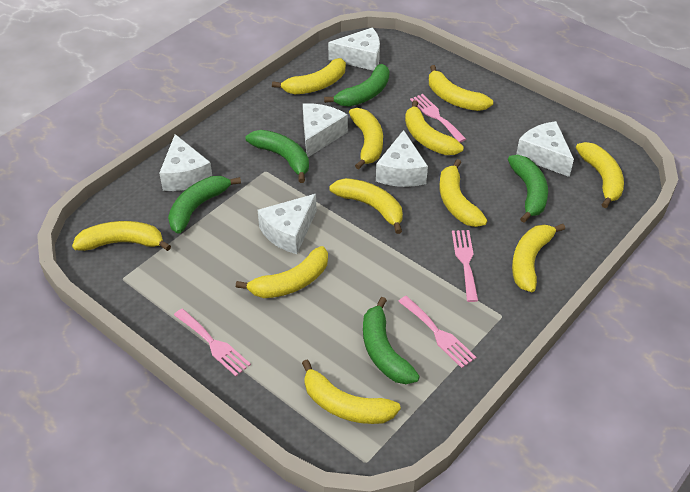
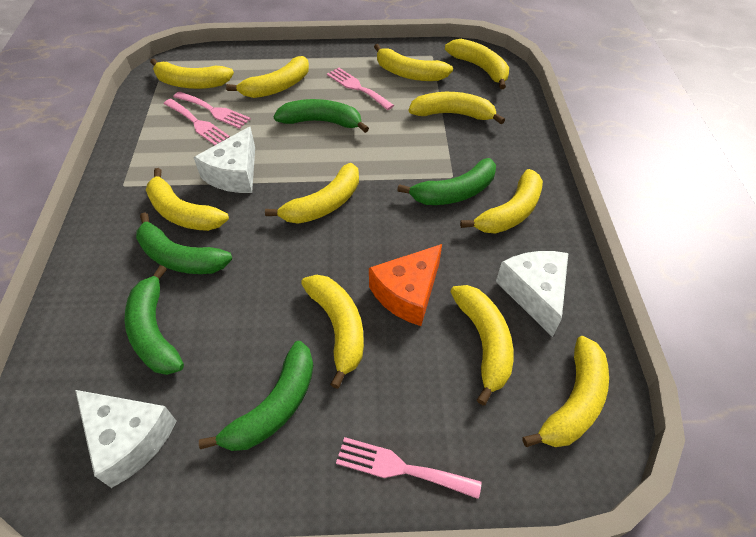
orange cheese: 0 -> 1
white cheese: 6 -> 3

